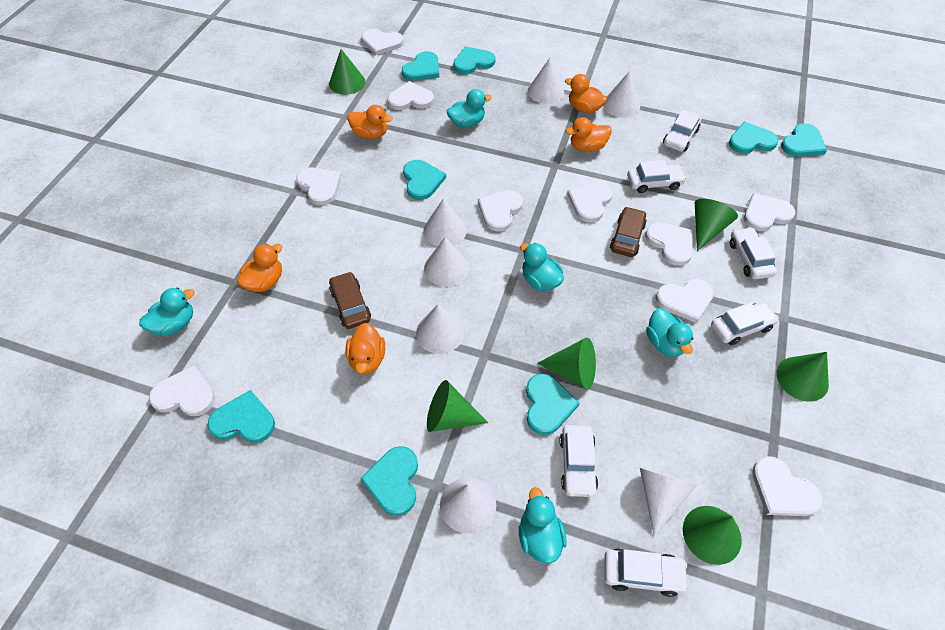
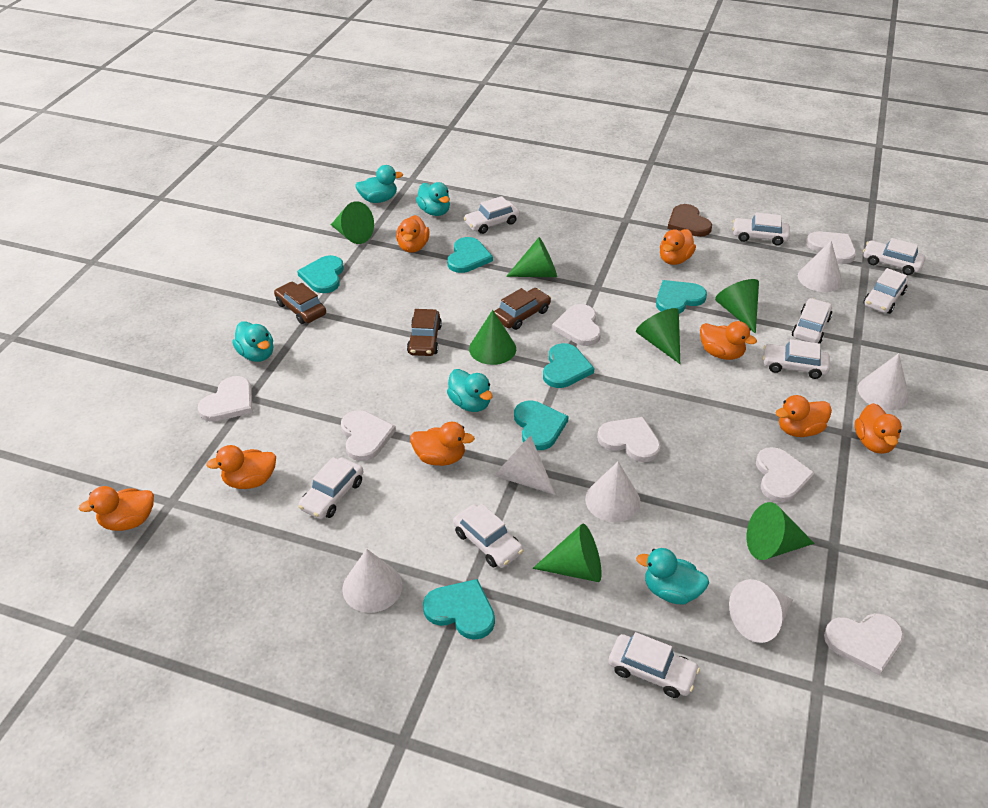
brown car: 2 -> 3
brown heart: 0 -> 1
green cone: 6 -> 7
orange duck: 5 -> 8
turquoise heart: 8 -> 6
white car: 6 -> 9
white cone: 7 -> 6
white heart: 10 -> 7

